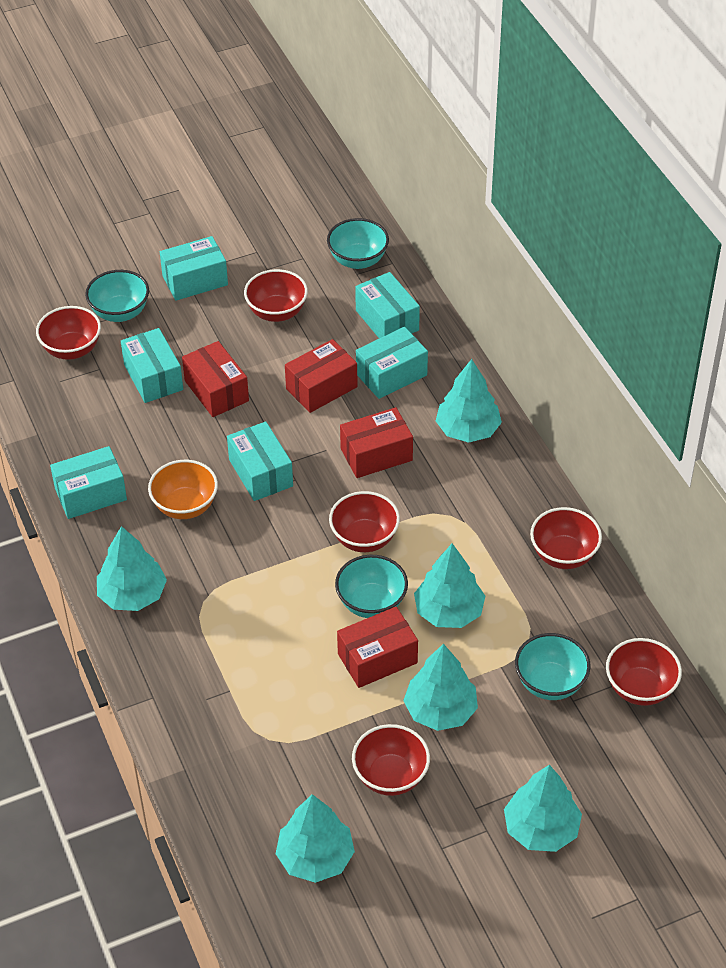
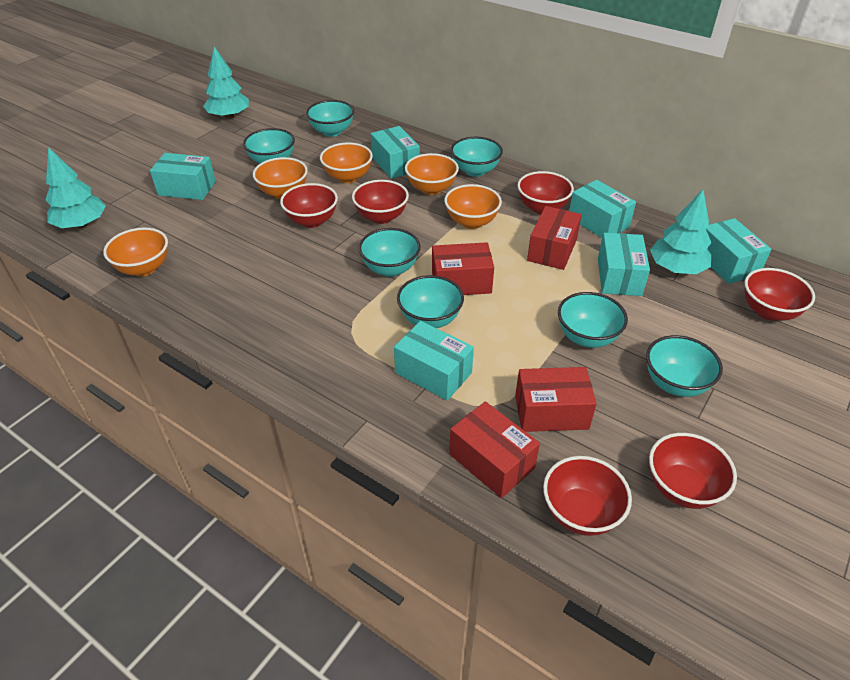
orange bowl: 1 -> 5
turquoise bowl: 4 -> 7
turquoise tree: 6 -> 3

